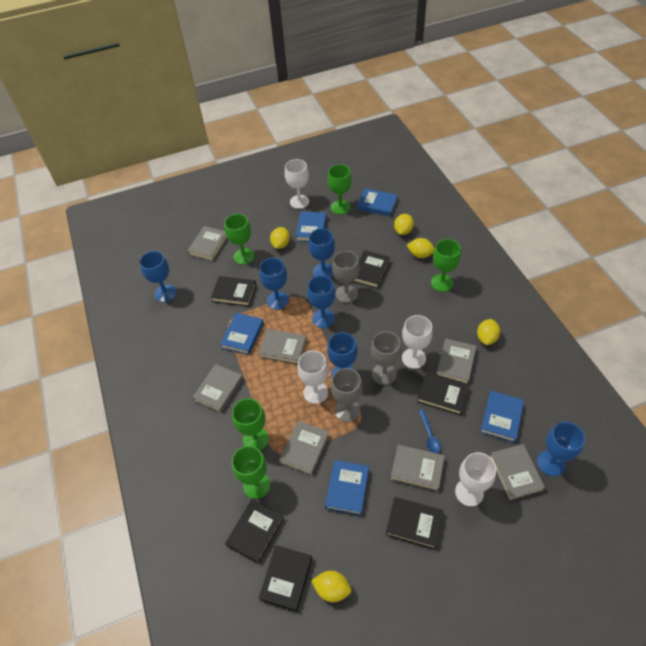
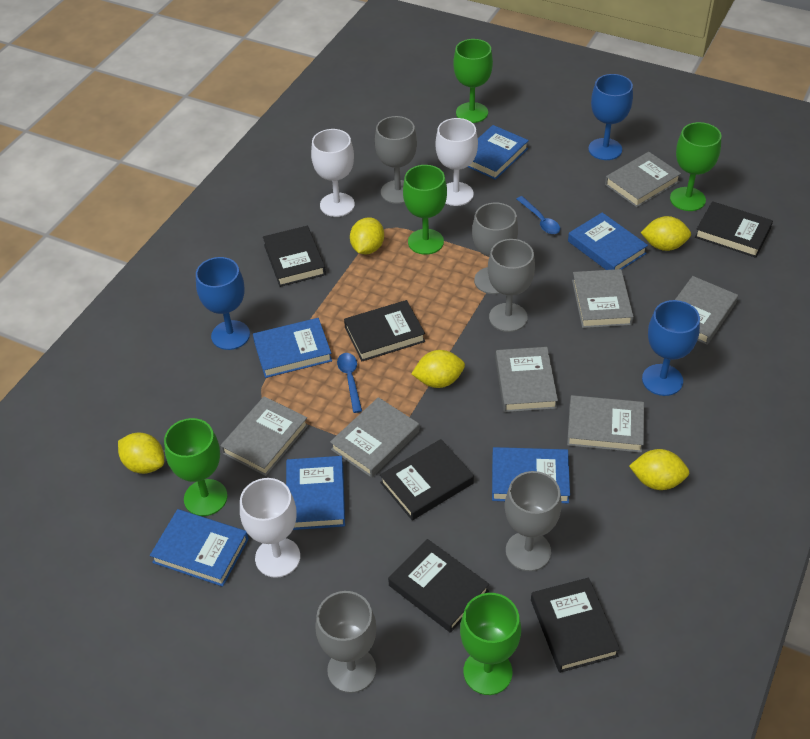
blue book: 5 -> 6
blue goblet: 6 -> 3
blue spoon: 1 -> 2
grey goblet: 3 -> 5
white goblet: 4 -> 3

